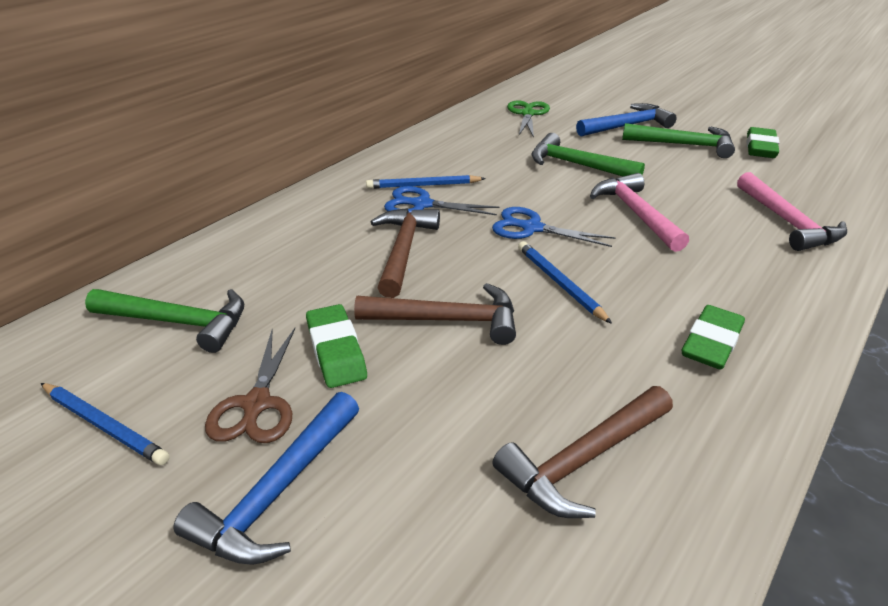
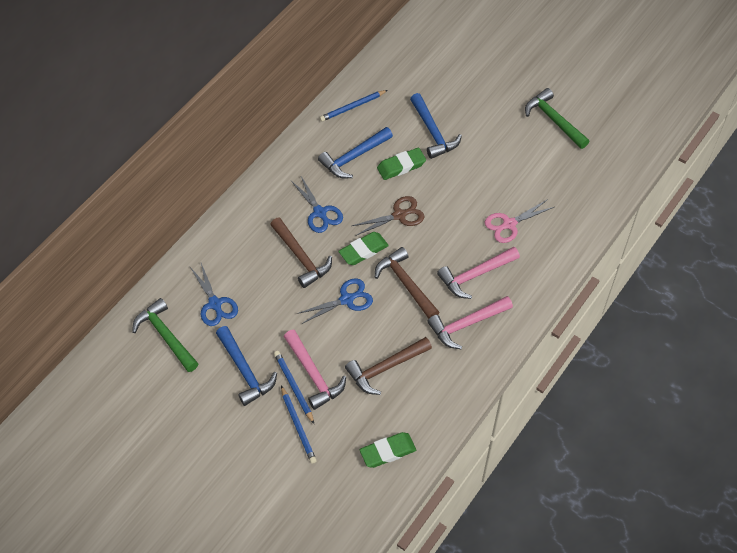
blue hammer: 2 -> 3
blue scissors: 2 -> 3
green hammer: 3 -> 2
green scissors: 1 -> 0
pink hammer: 2 -> 3
pink scissors: 0 -> 1

